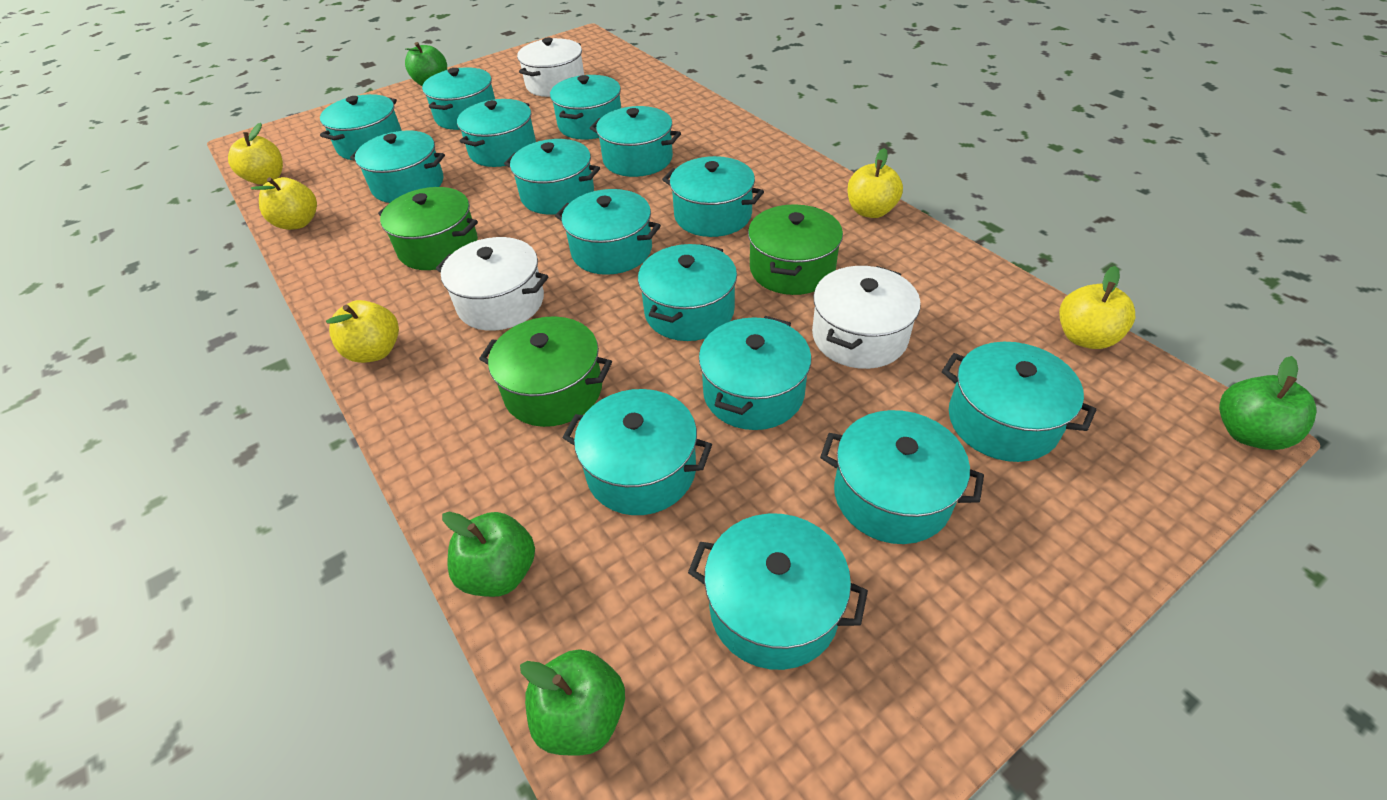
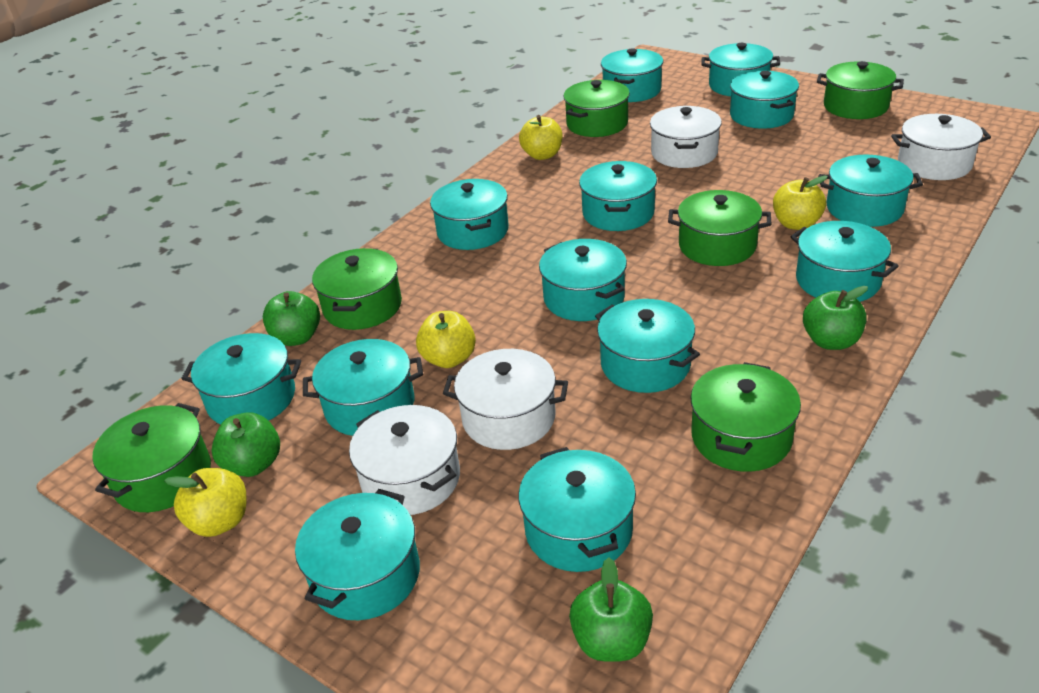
green pot: 3 -> 6
turquoise pot: 15 -> 13
white pot: 3 -> 4
yellow apple: 5 -> 4

